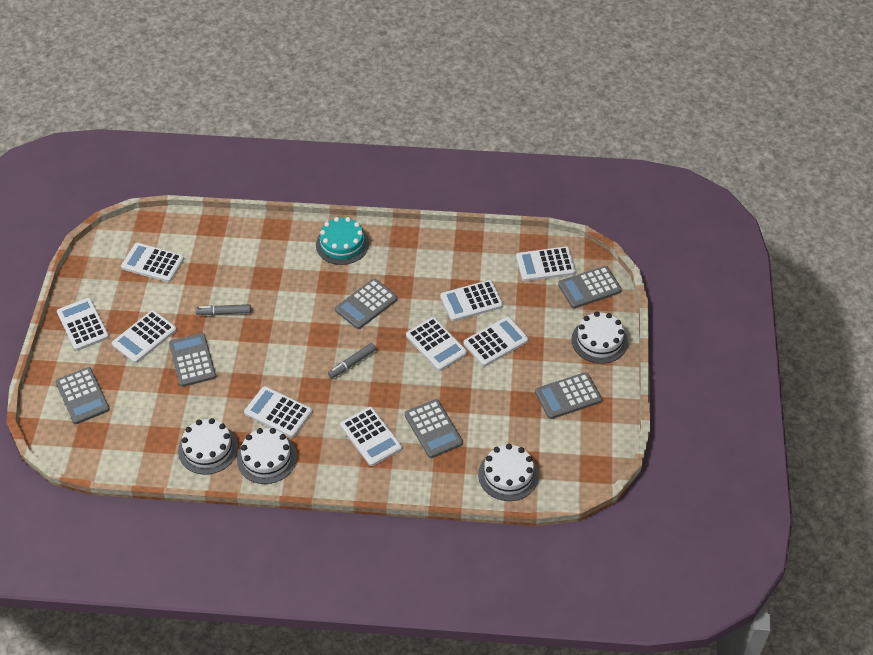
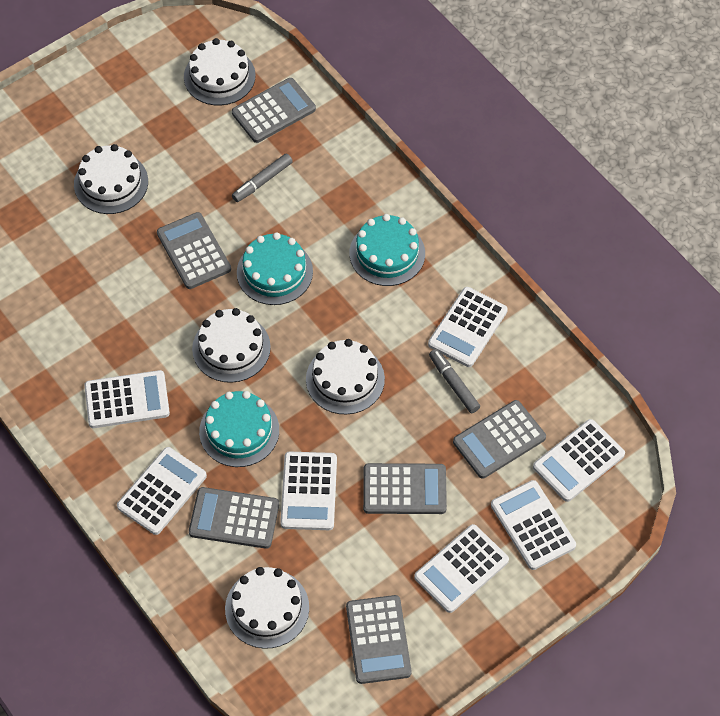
turquoise cake: 1 -> 3
white cake: 4 -> 5
white calculator: 9 -> 7

